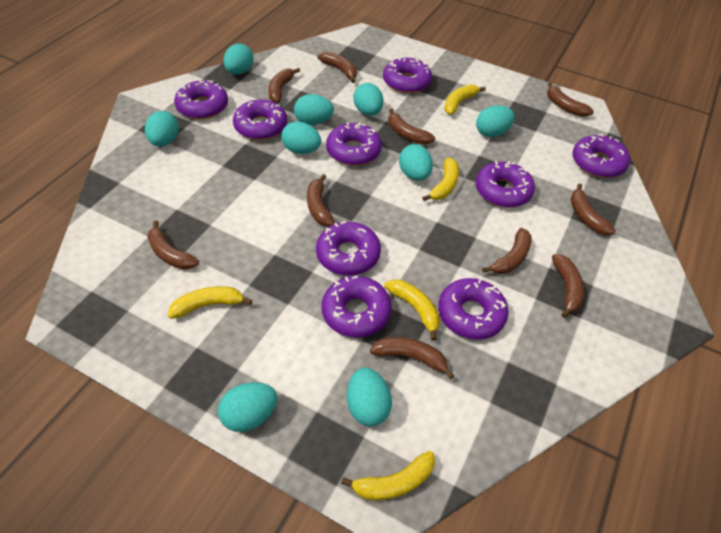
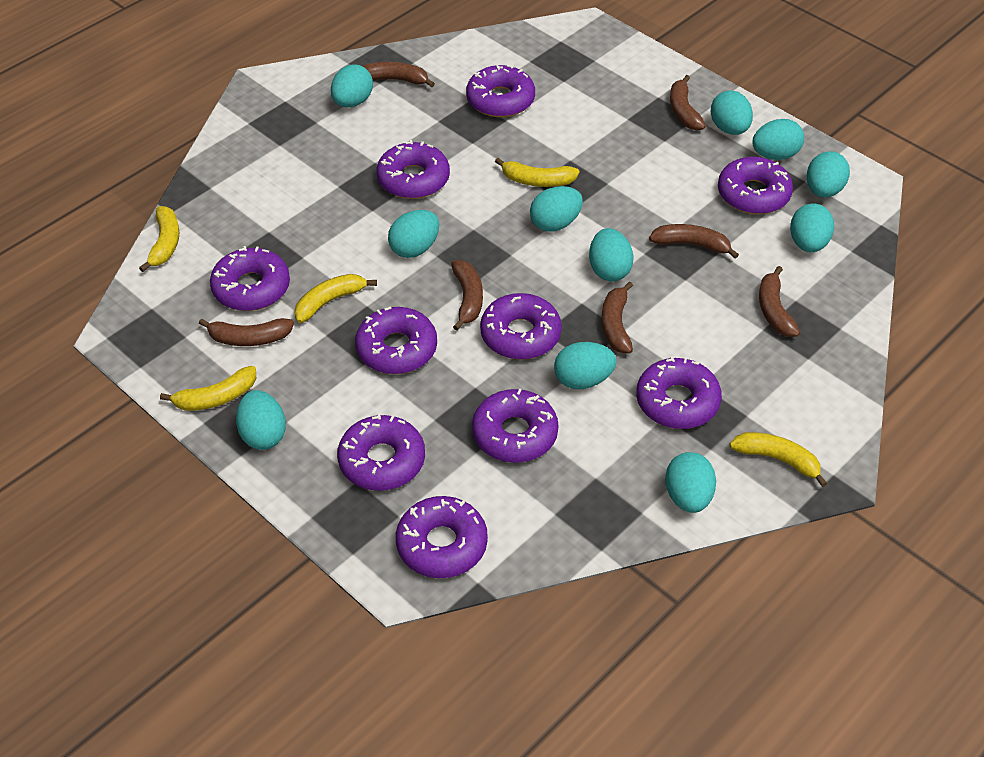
brown banana: 10 -> 7
purple donut: 9 -> 10
turquoise egg: 9 -> 11

